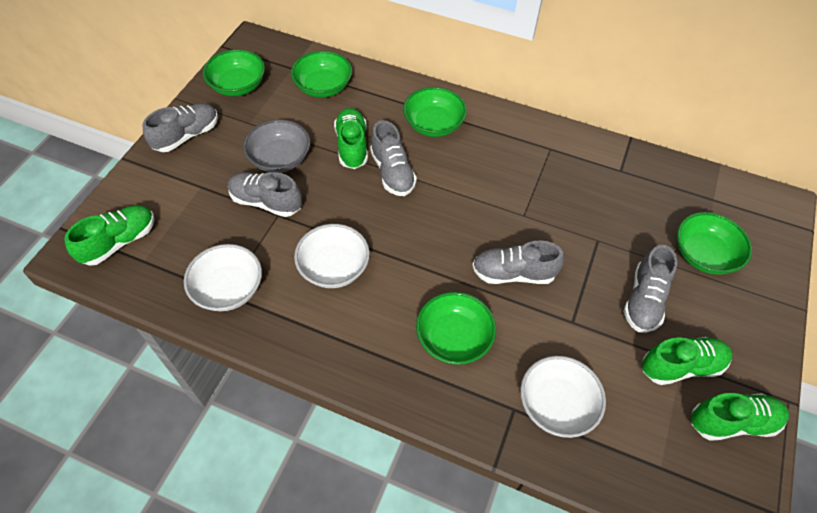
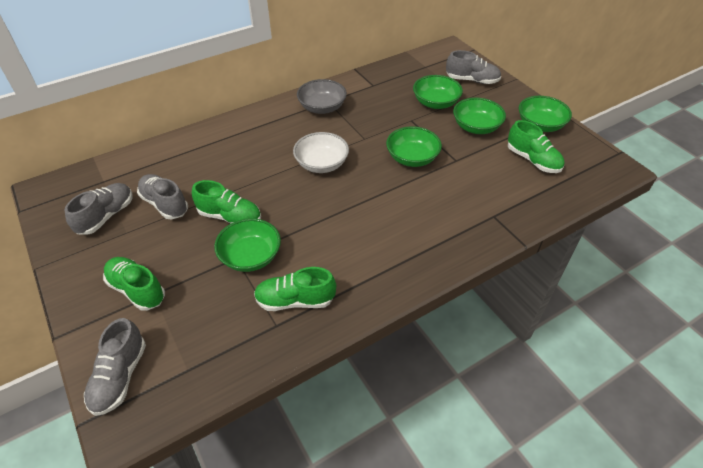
grey shoe: 5 -> 4
white bowl: 3 -> 1

